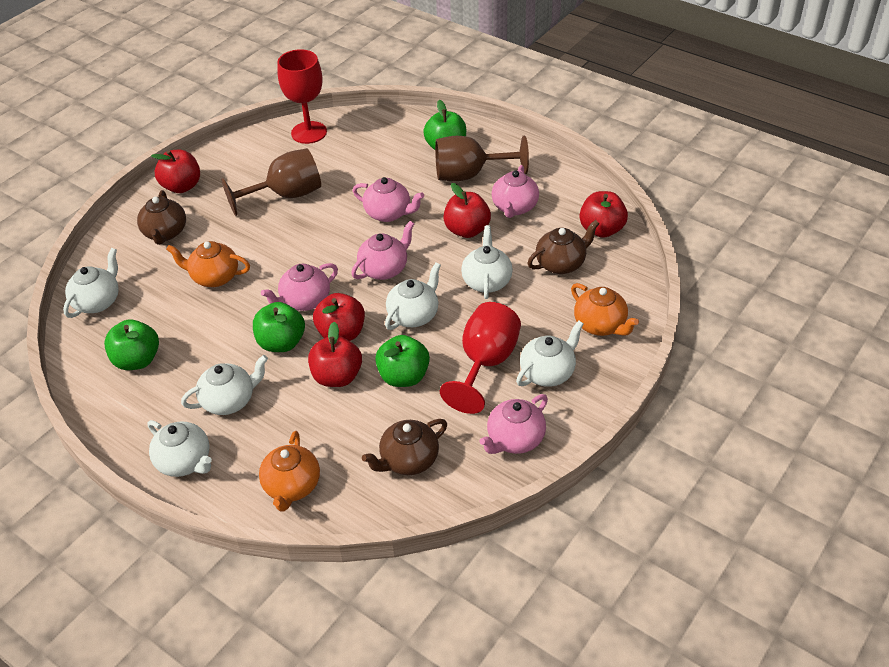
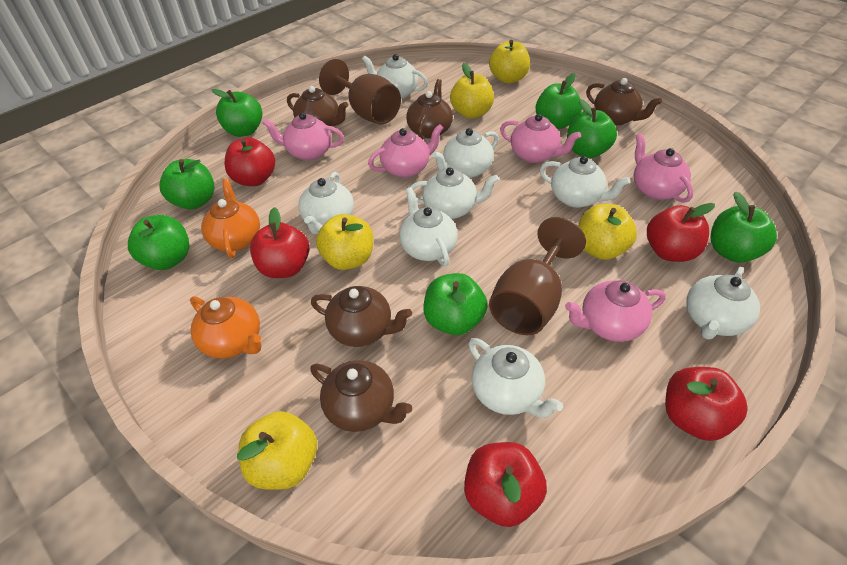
brown teapot: 3 -> 5
green apple: 4 -> 7
orange teapot: 3 -> 2
red goblet: 2 -> 0
white teapot: 6 -> 8
yellow apple: 0 -> 5

